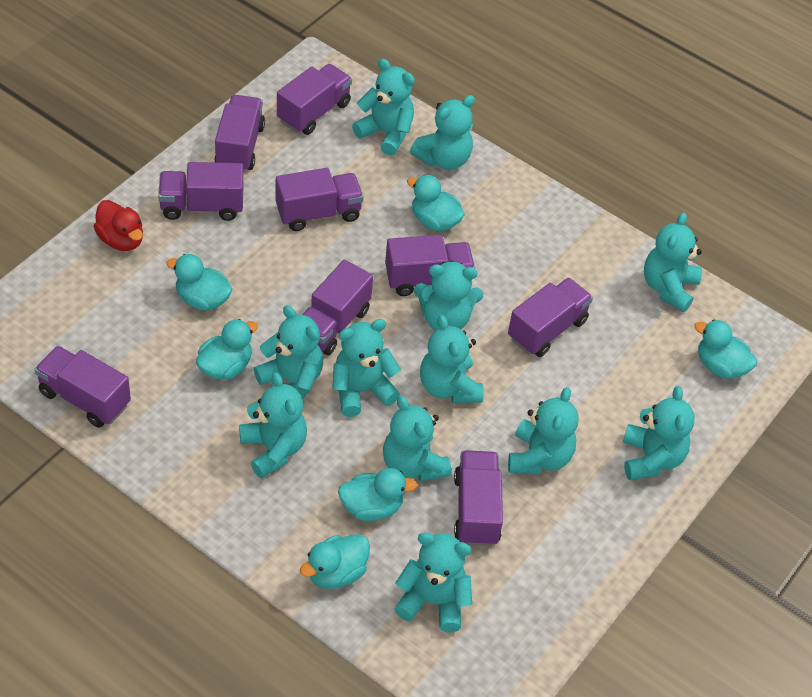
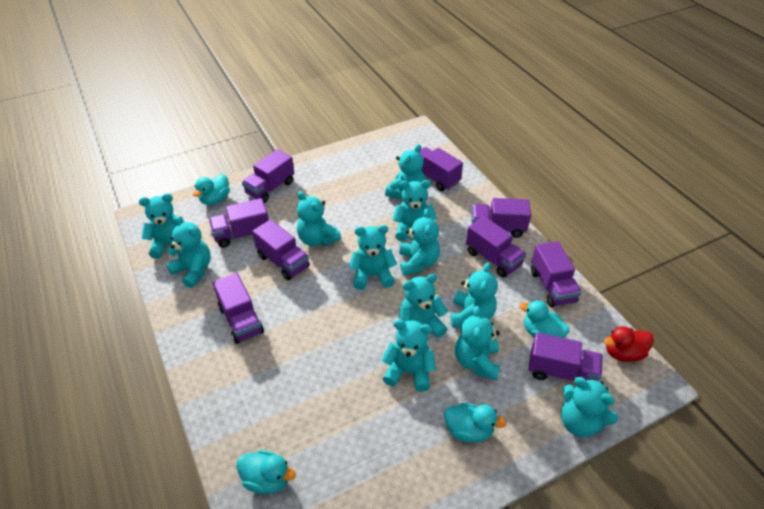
turquoise duck: 6 -> 4

